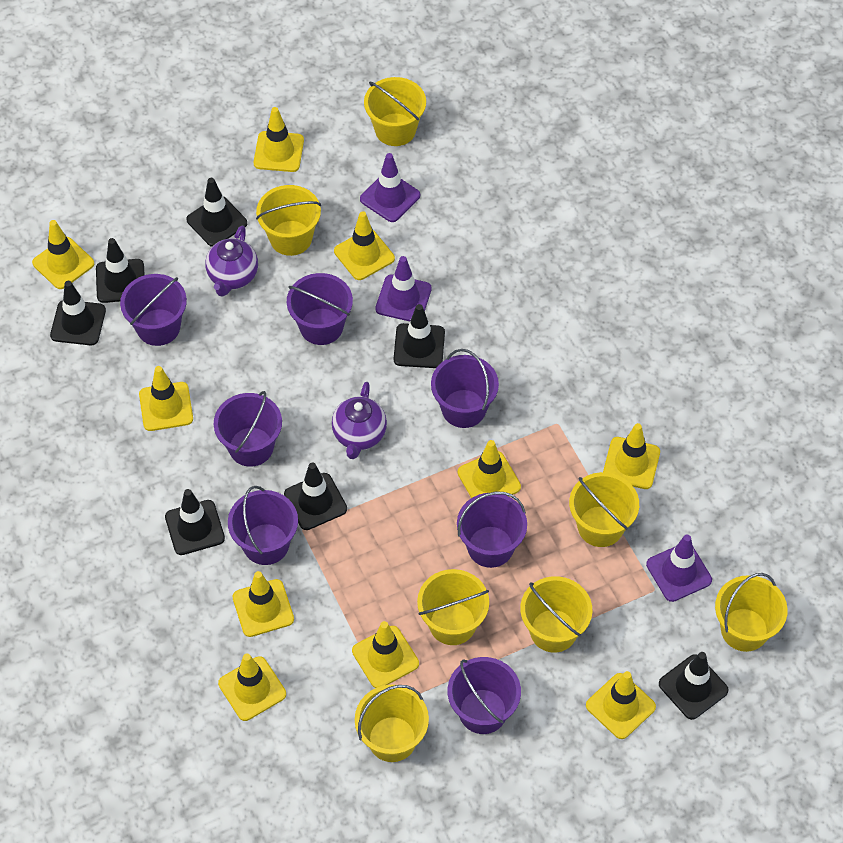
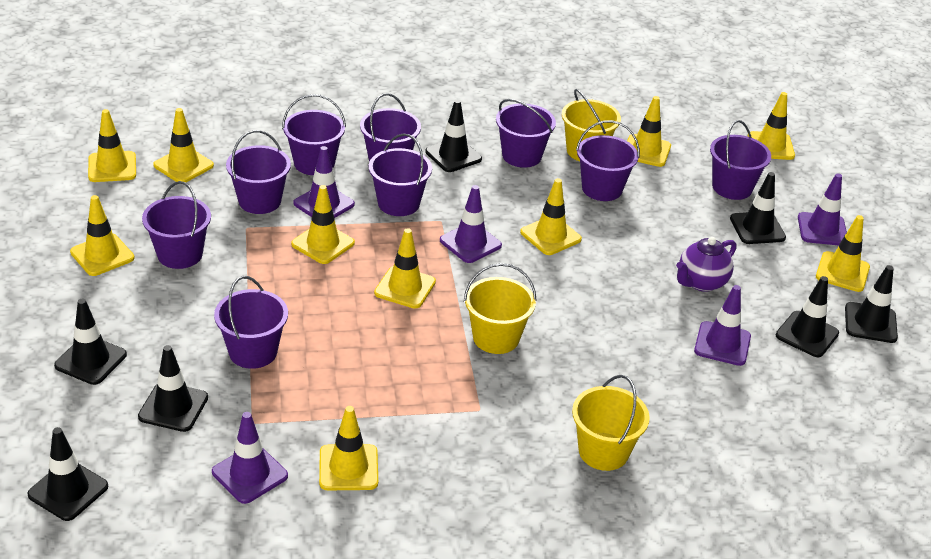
purple bucket: 7 -> 9
purple teapot: 2 -> 1
purple traffic cone: 3 -> 5
yellow bucket: 7 -> 3

